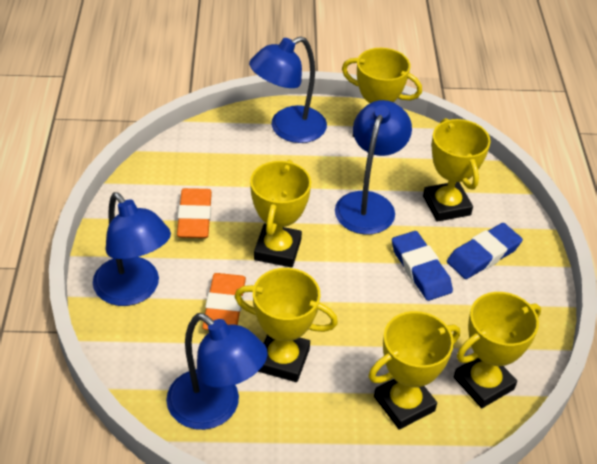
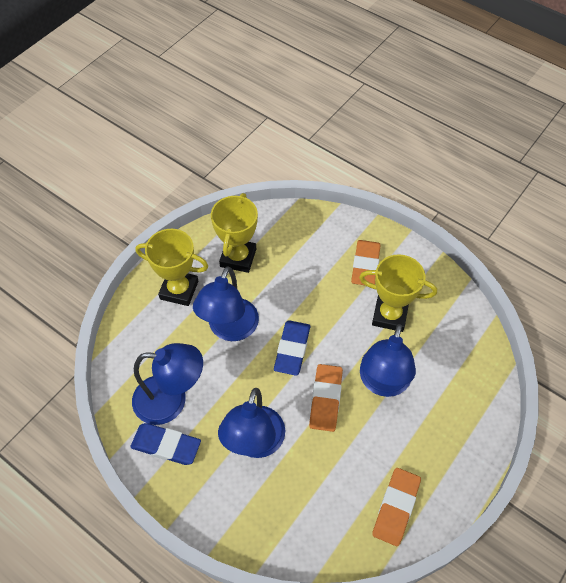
orange eraser: 2 -> 3
yellow trophy: 6 -> 3

